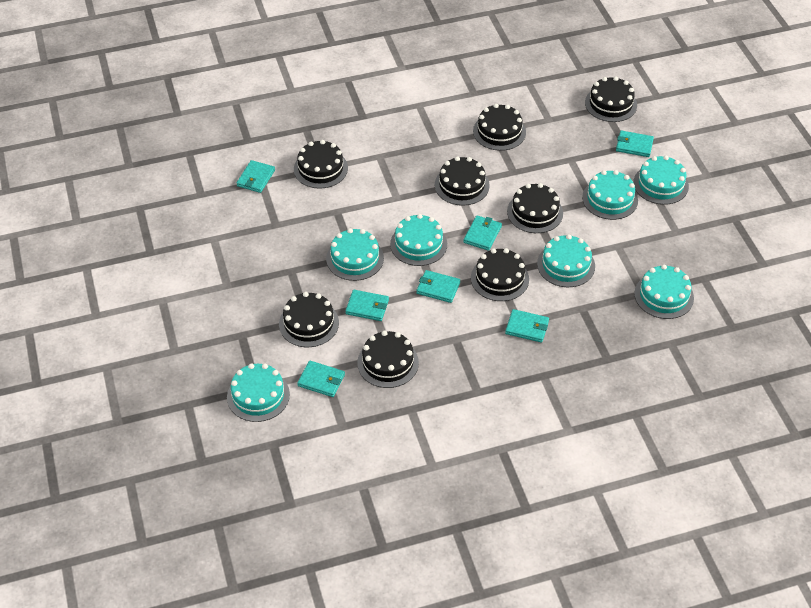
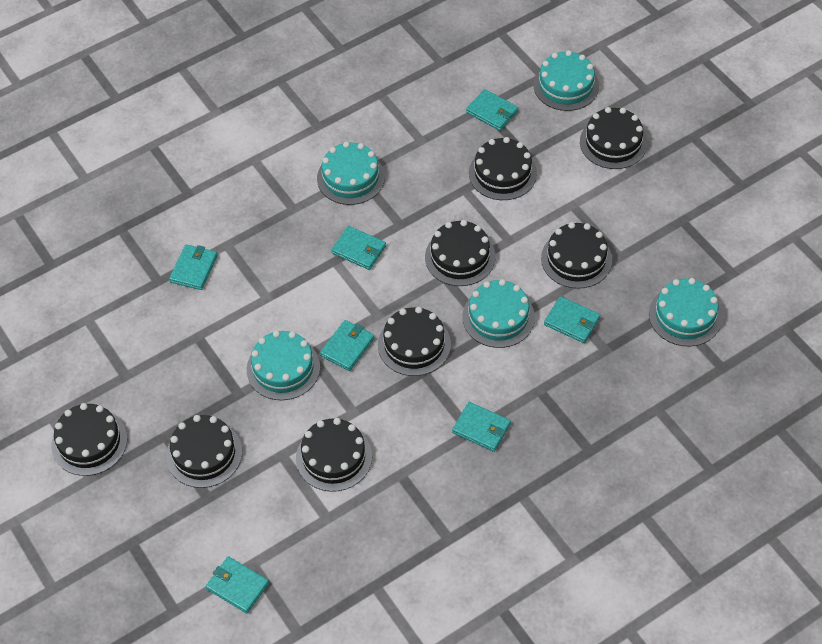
turquoise cake: 7 -> 5

